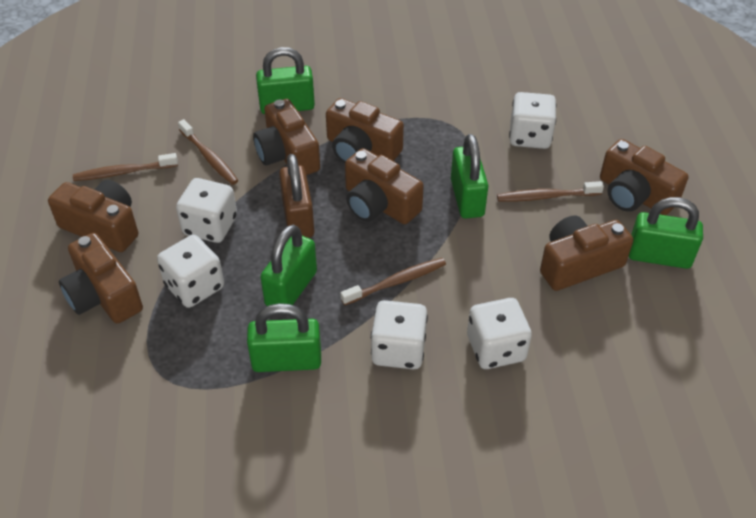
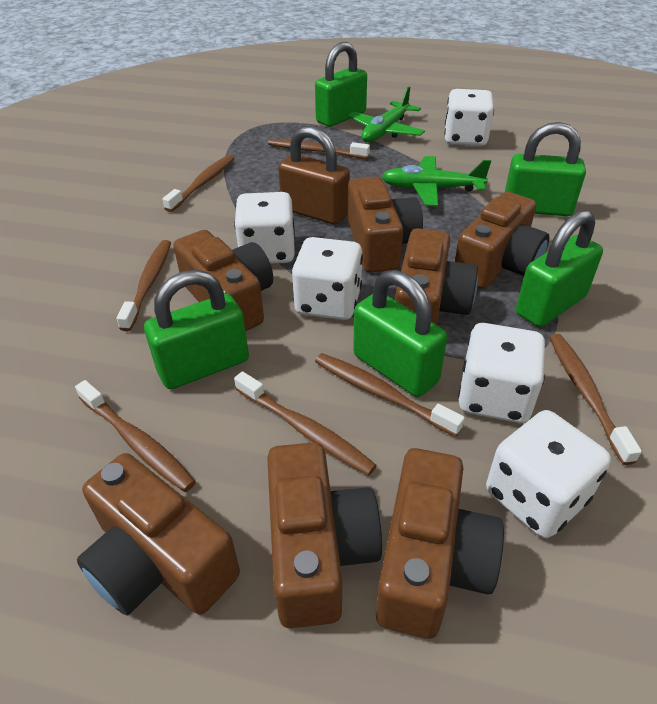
brown toothbrush: 4 -> 7
green plane: 0 -> 2

